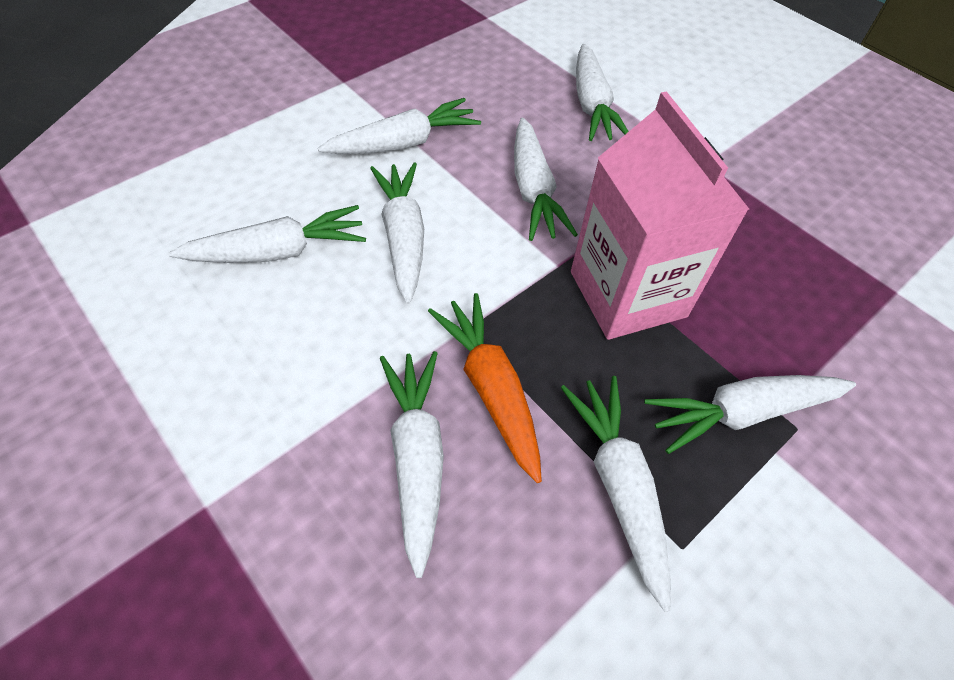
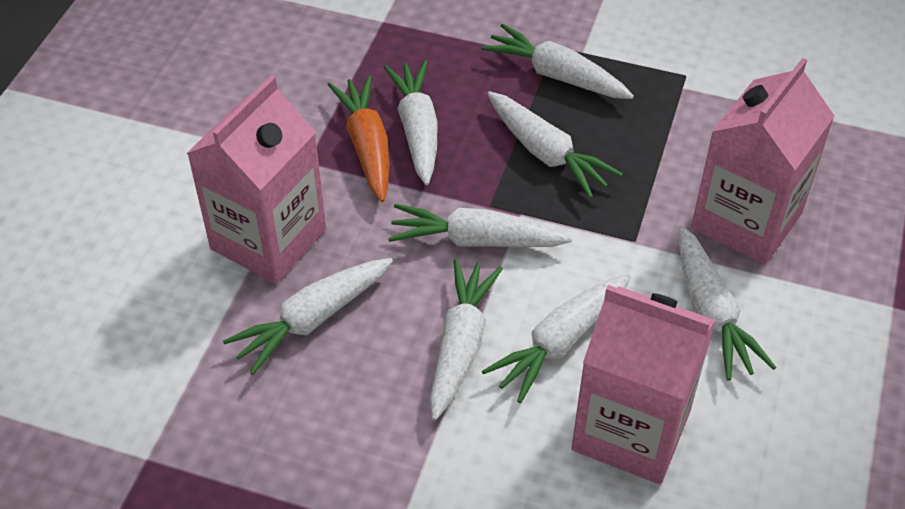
pink carton: 1 -> 3

